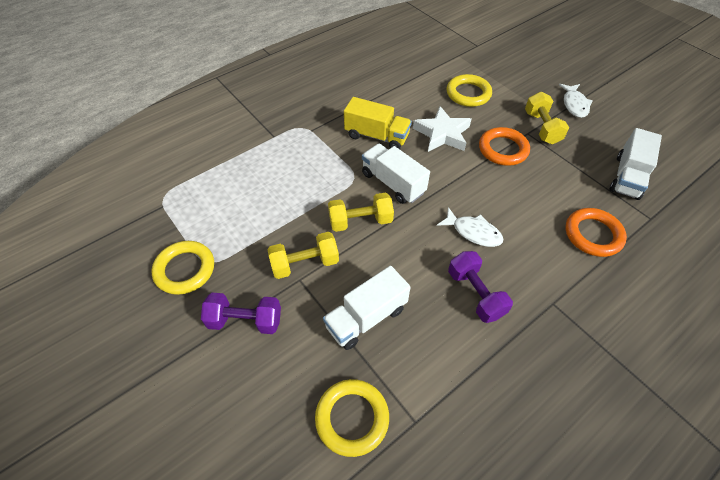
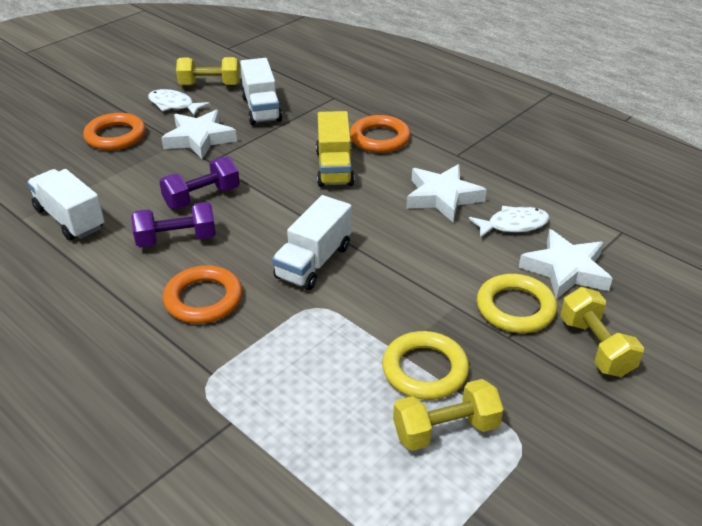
orange ring: 2 -> 3
white star: 1 -> 3
yellow ring: 3 -> 2

